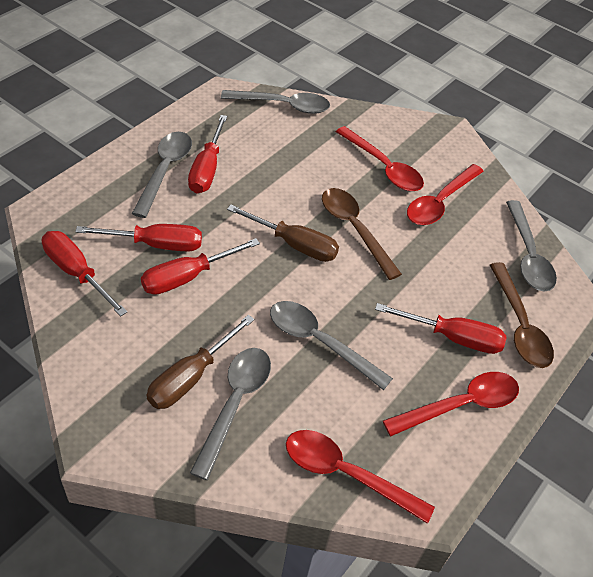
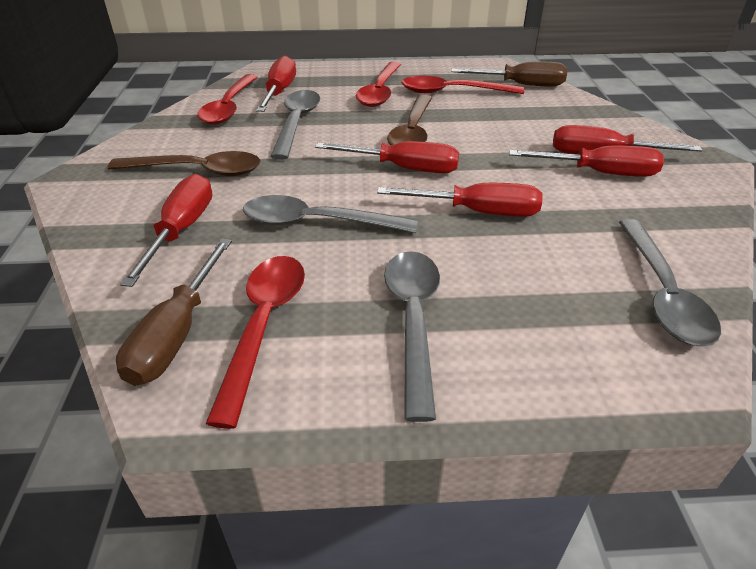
grey spoon: 5 -> 4
red screwdriver: 5 -> 6

